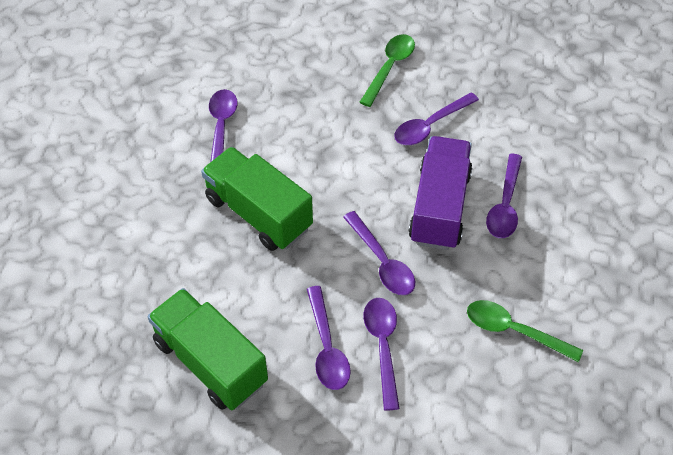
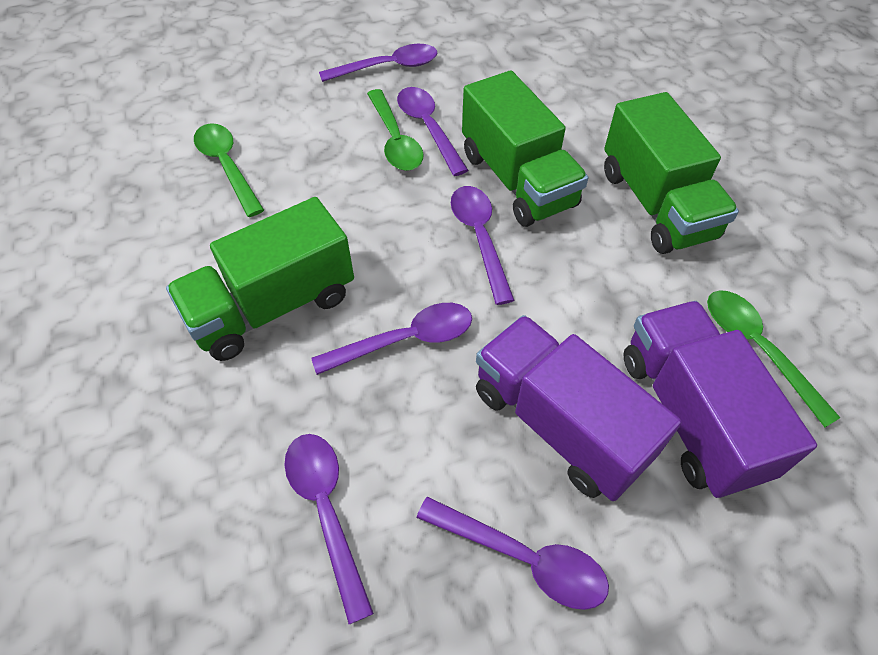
green spoon: 2 -> 3
green truck: 2 -> 3
purple truck: 1 -> 2

